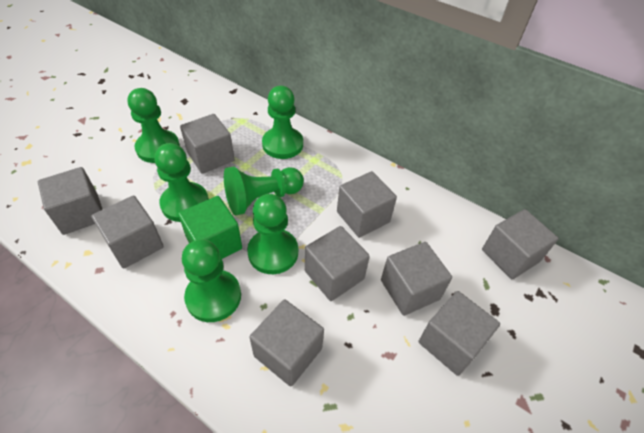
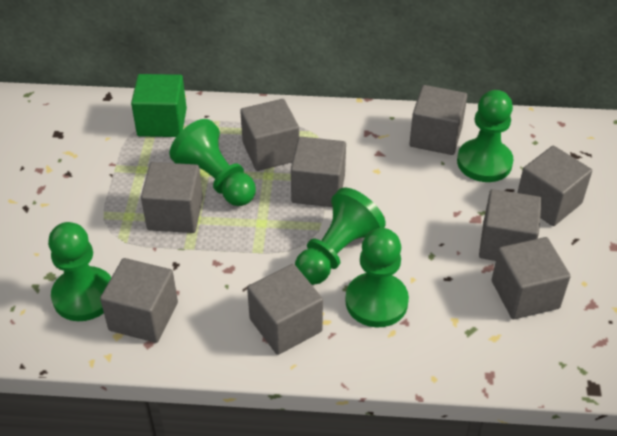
green pawn: 6 -> 5

